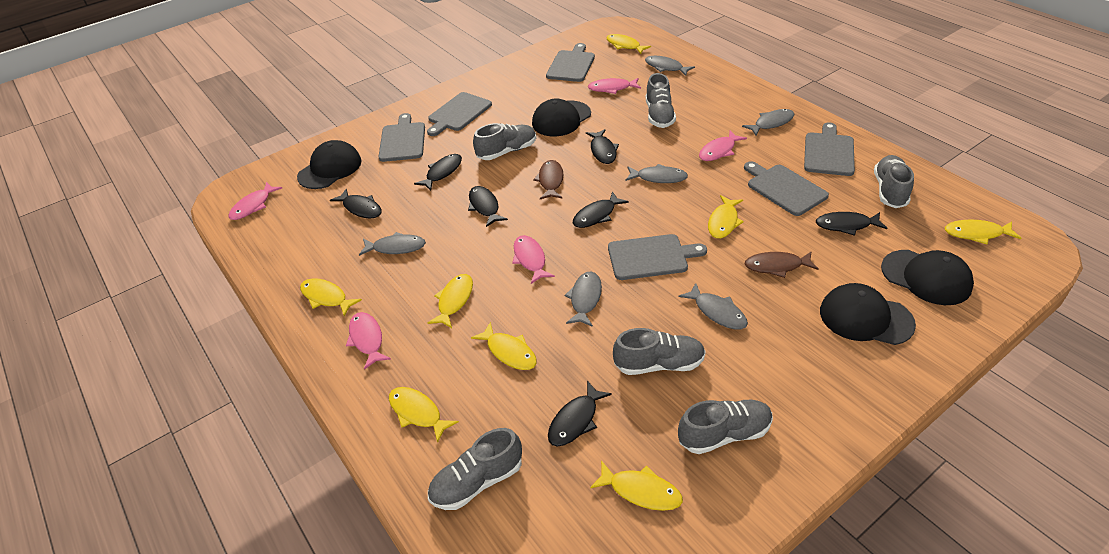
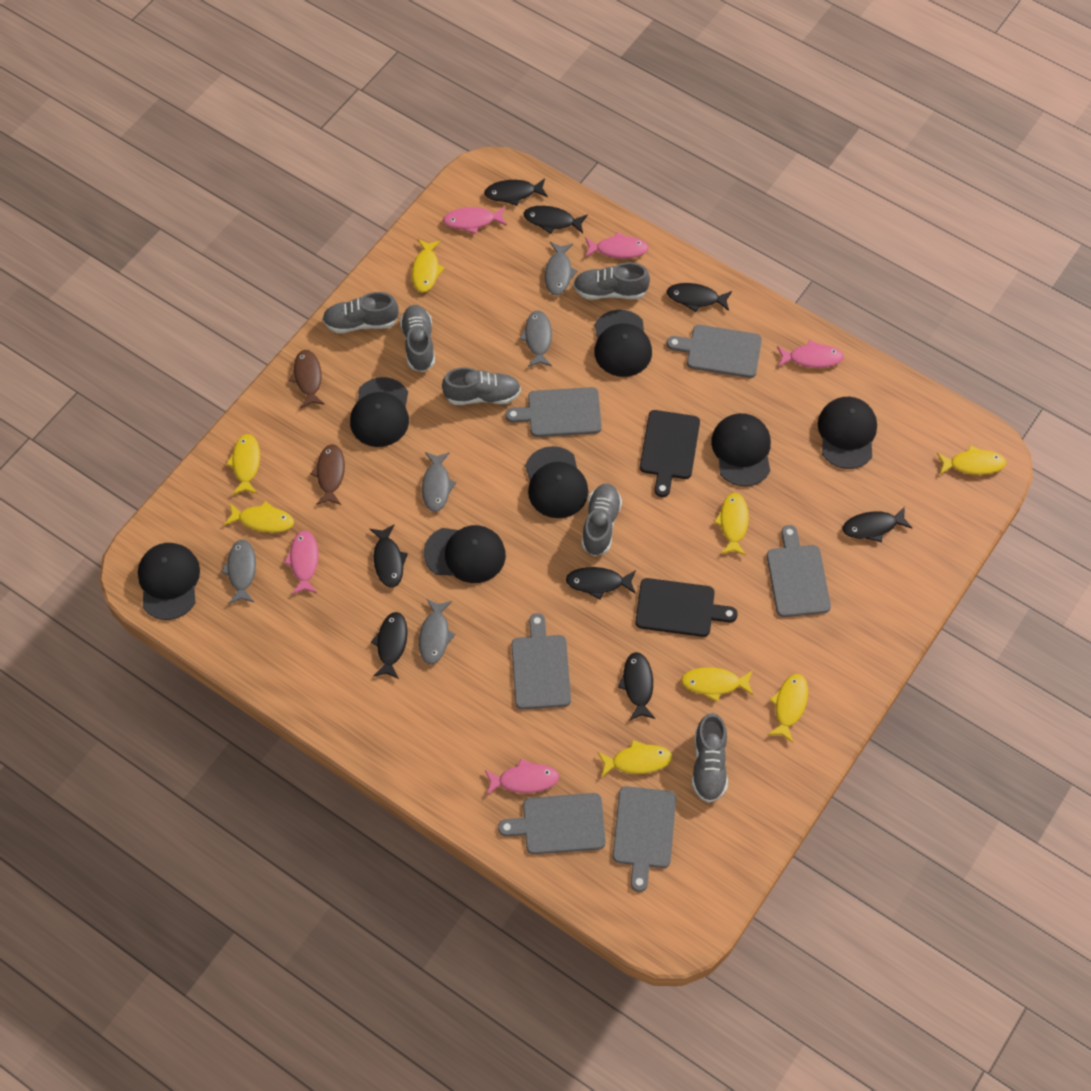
black cap: 4 -> 7
black cutting board: 0 -> 2
black fish: 7 -> 8
grey fish: 6 -> 5

